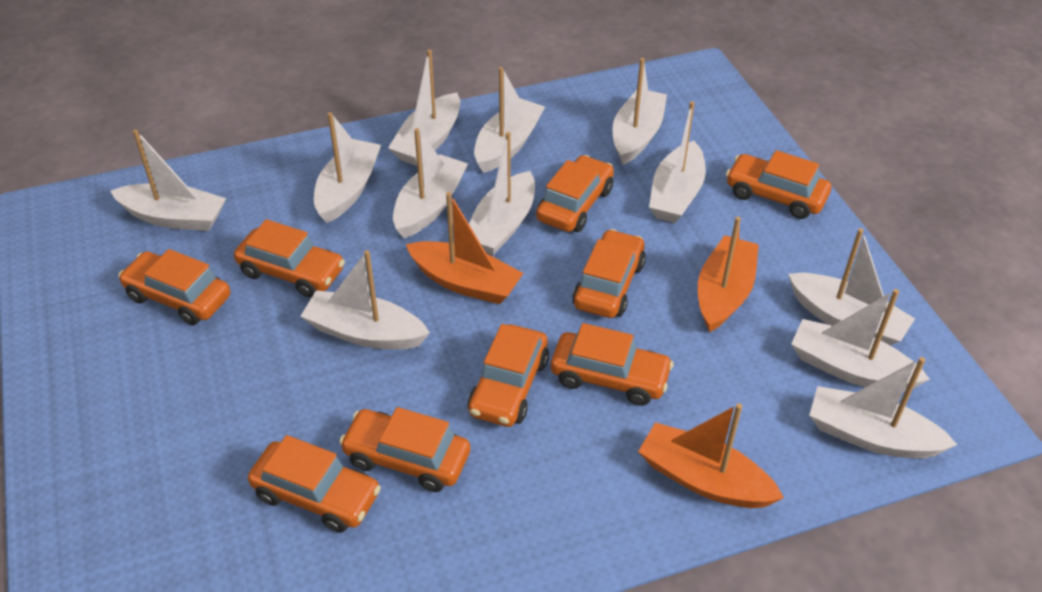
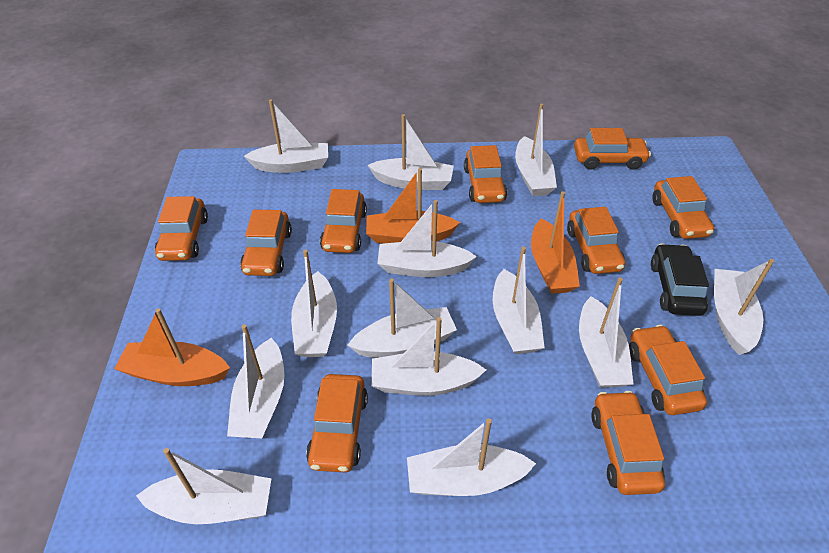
black car: 0 -> 1
orange car: 9 -> 10
white boat: 12 -> 13

